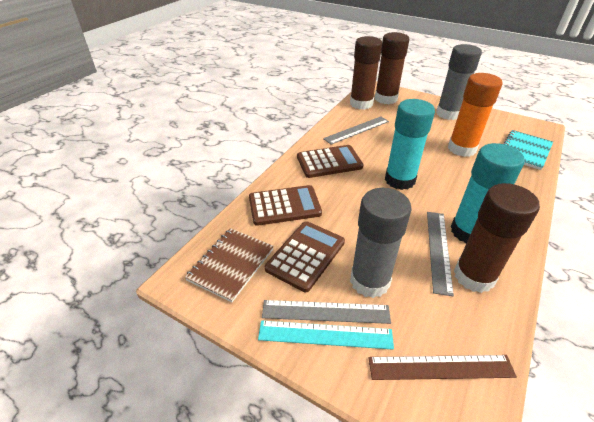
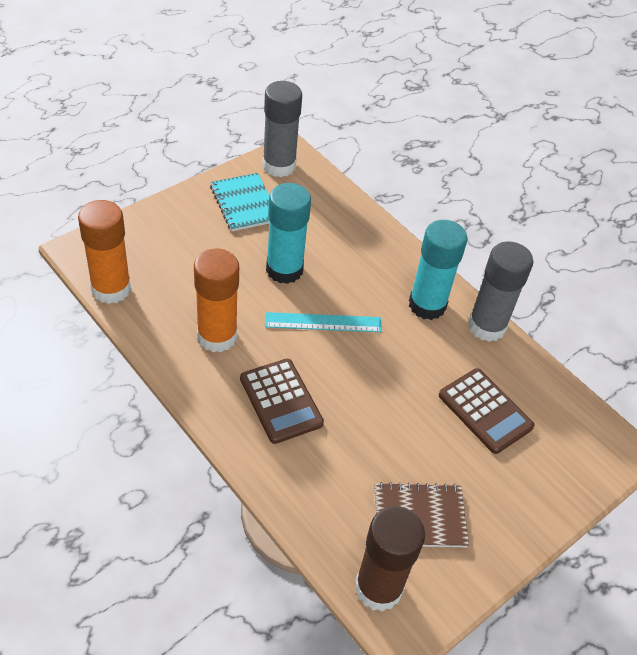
brown calculator: 3 -> 2
brown glue stick: 3 -> 1
brown ruler: 1 -> 0
grey ruler: 3 -> 0
orange glue stick: 1 -> 2

